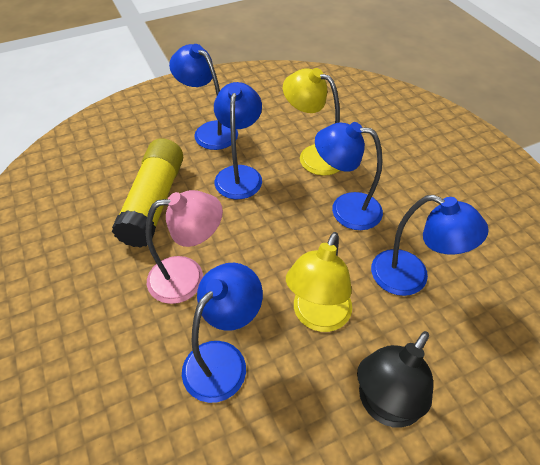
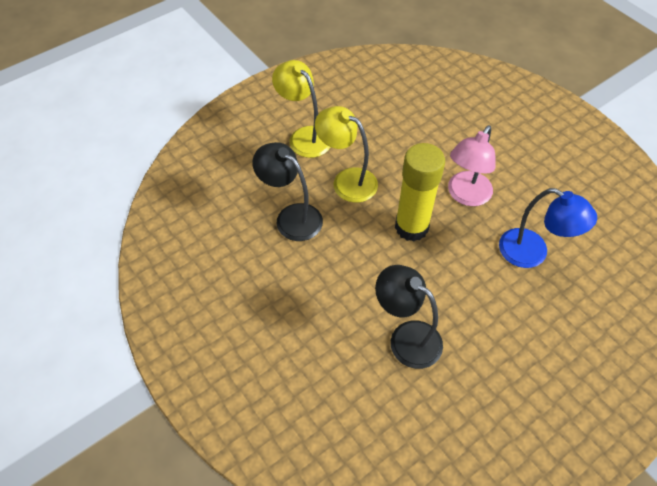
black lamp: 1 -> 2
blue lamp: 5 -> 1

